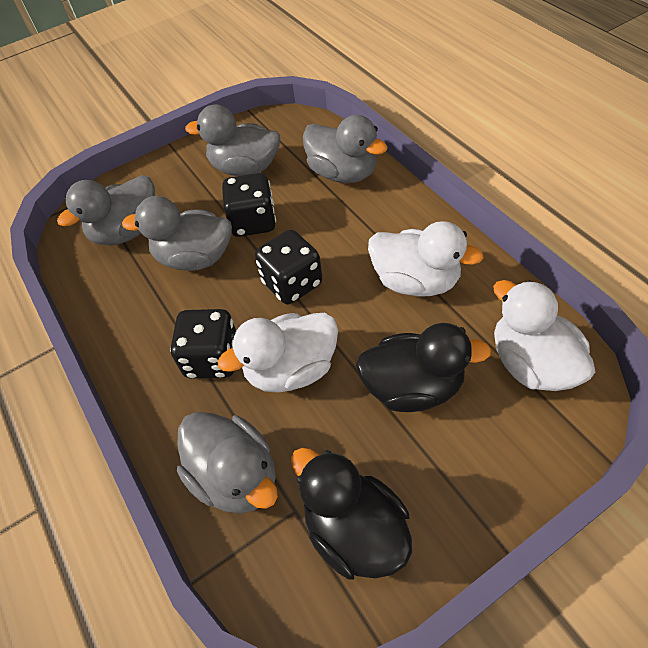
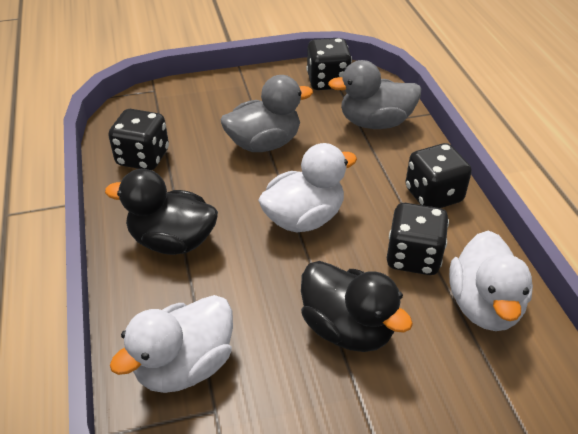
black dice: 3 -> 4
grey duck: 5 -> 2

